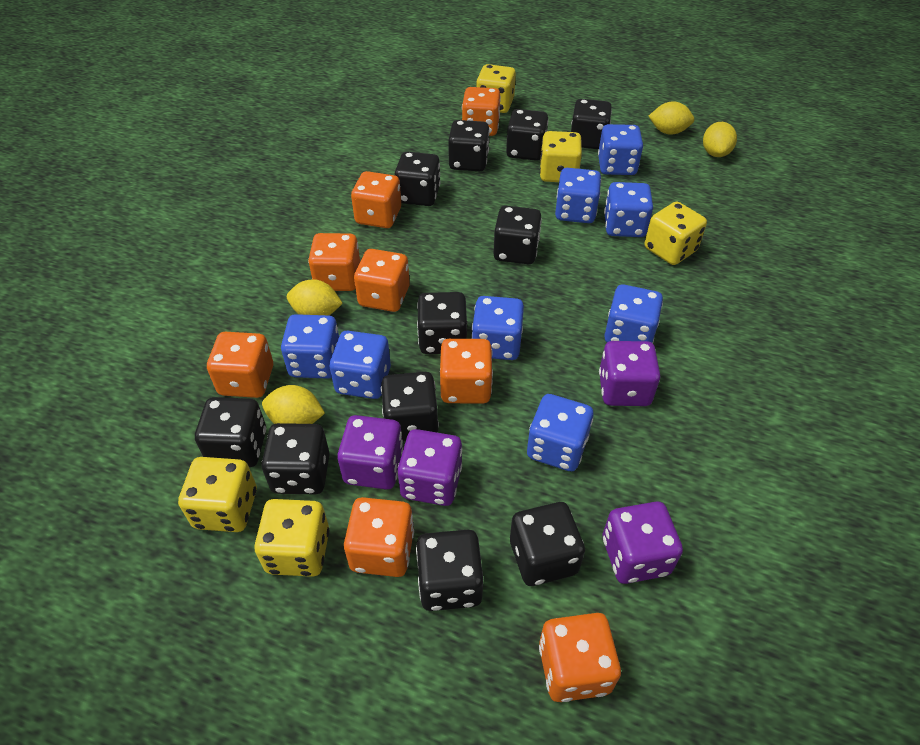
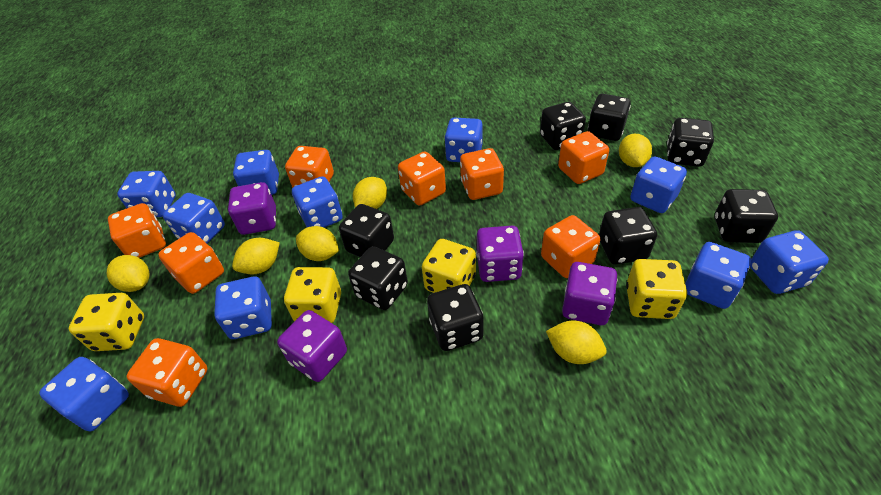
black dice: 11 -> 8
blue dice: 8 -> 10
yellow dice: 5 -> 4
yellow lemon: 4 -> 6

